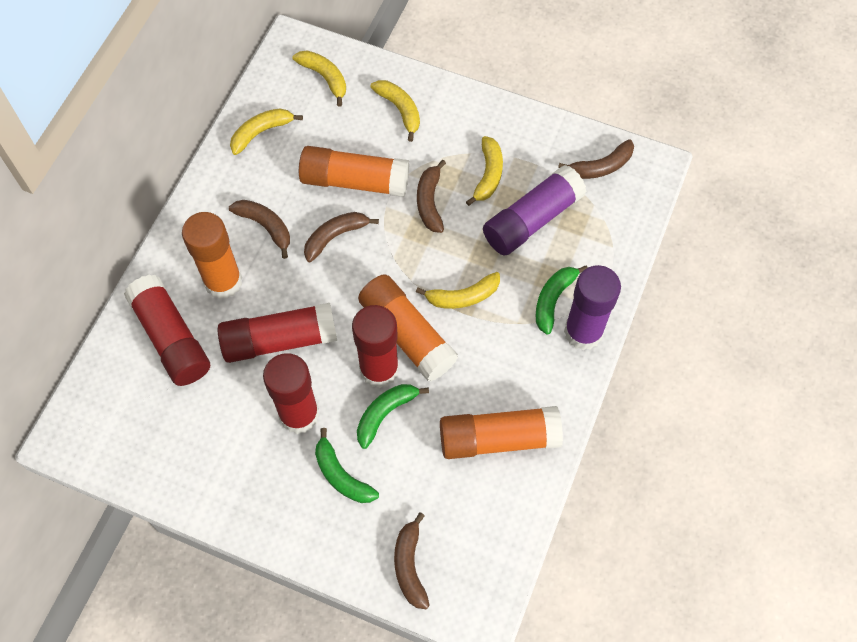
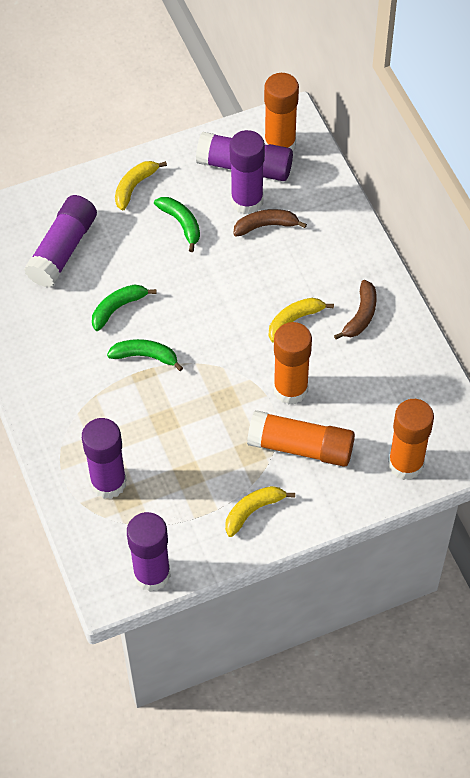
brown banana: 5 -> 2
purple glue stick: 2 -> 5
red glue stick: 4 -> 0
yellow banana: 5 -> 3

